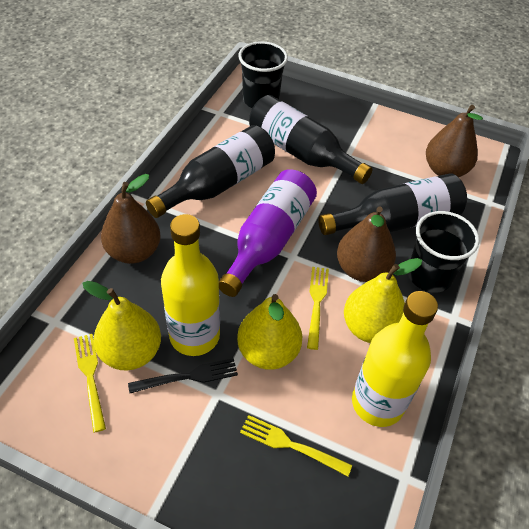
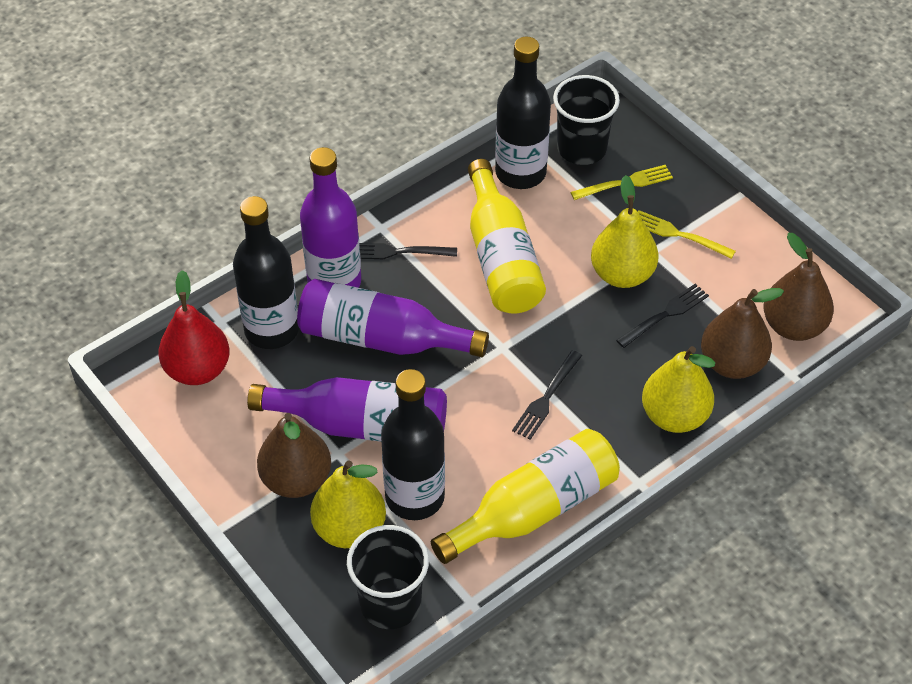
black fork: 1 -> 3
purple bottle: 1 -> 3
red pear: 0 -> 1
yellow fork: 3 -> 2

